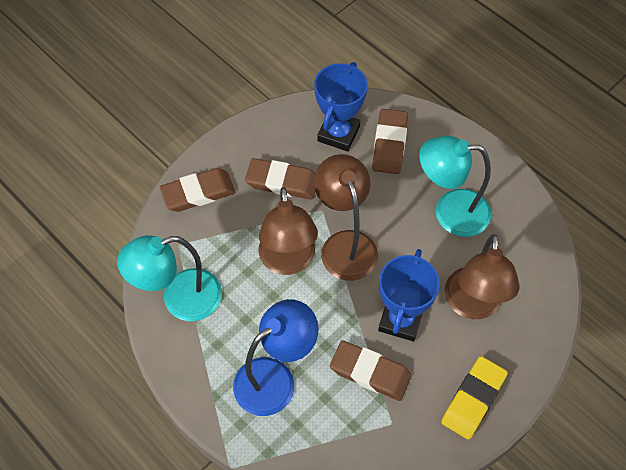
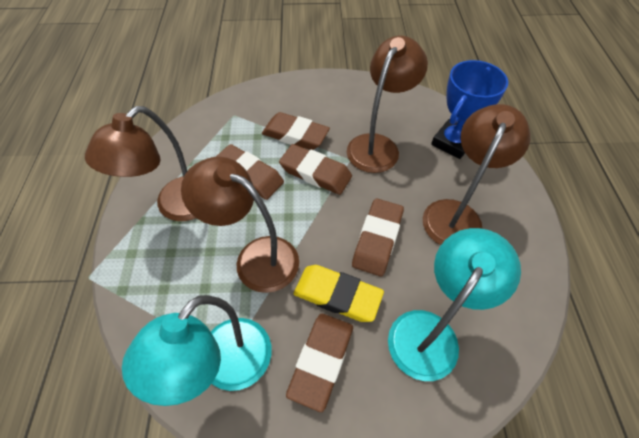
blue lamp: 1 -> 0
blue trophy: 2 -> 1
brown eraser: 4 -> 5
brown lamp: 3 -> 4

